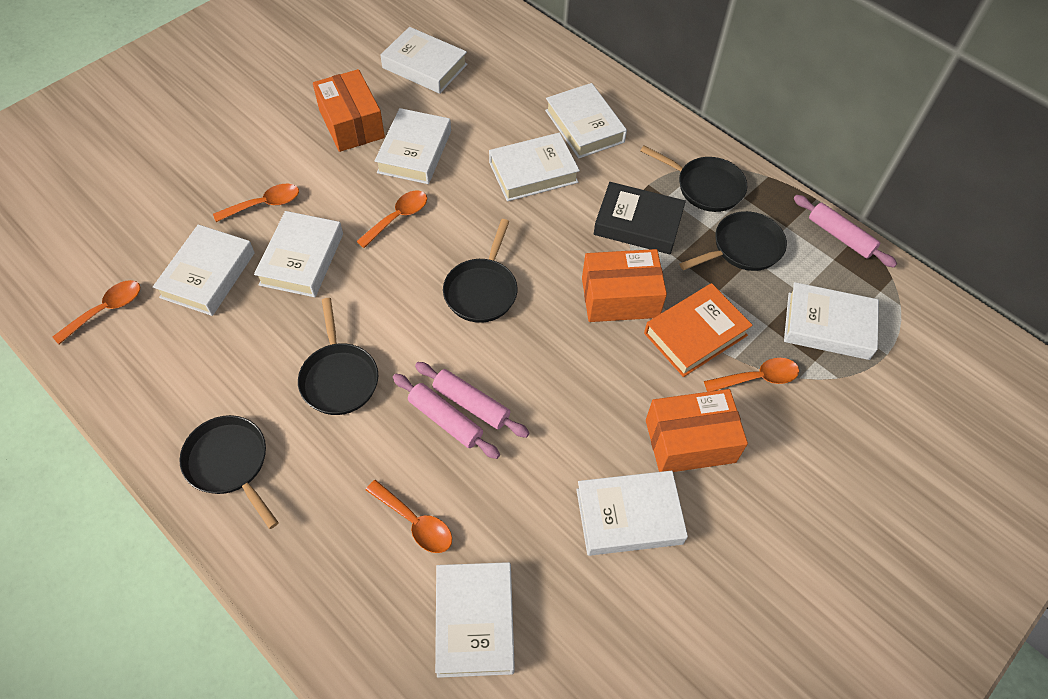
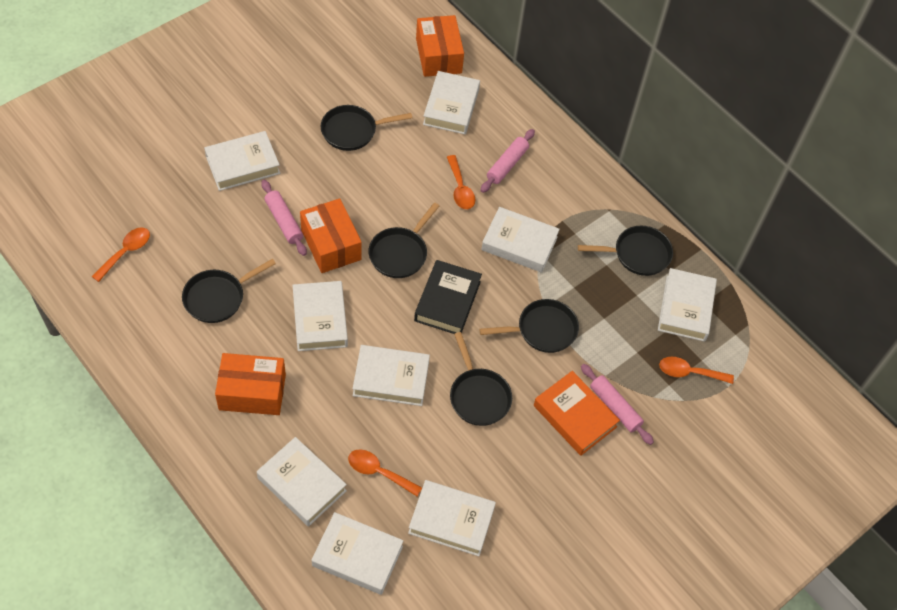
black pan: 5 -> 6
orange spoon: 5 -> 4

